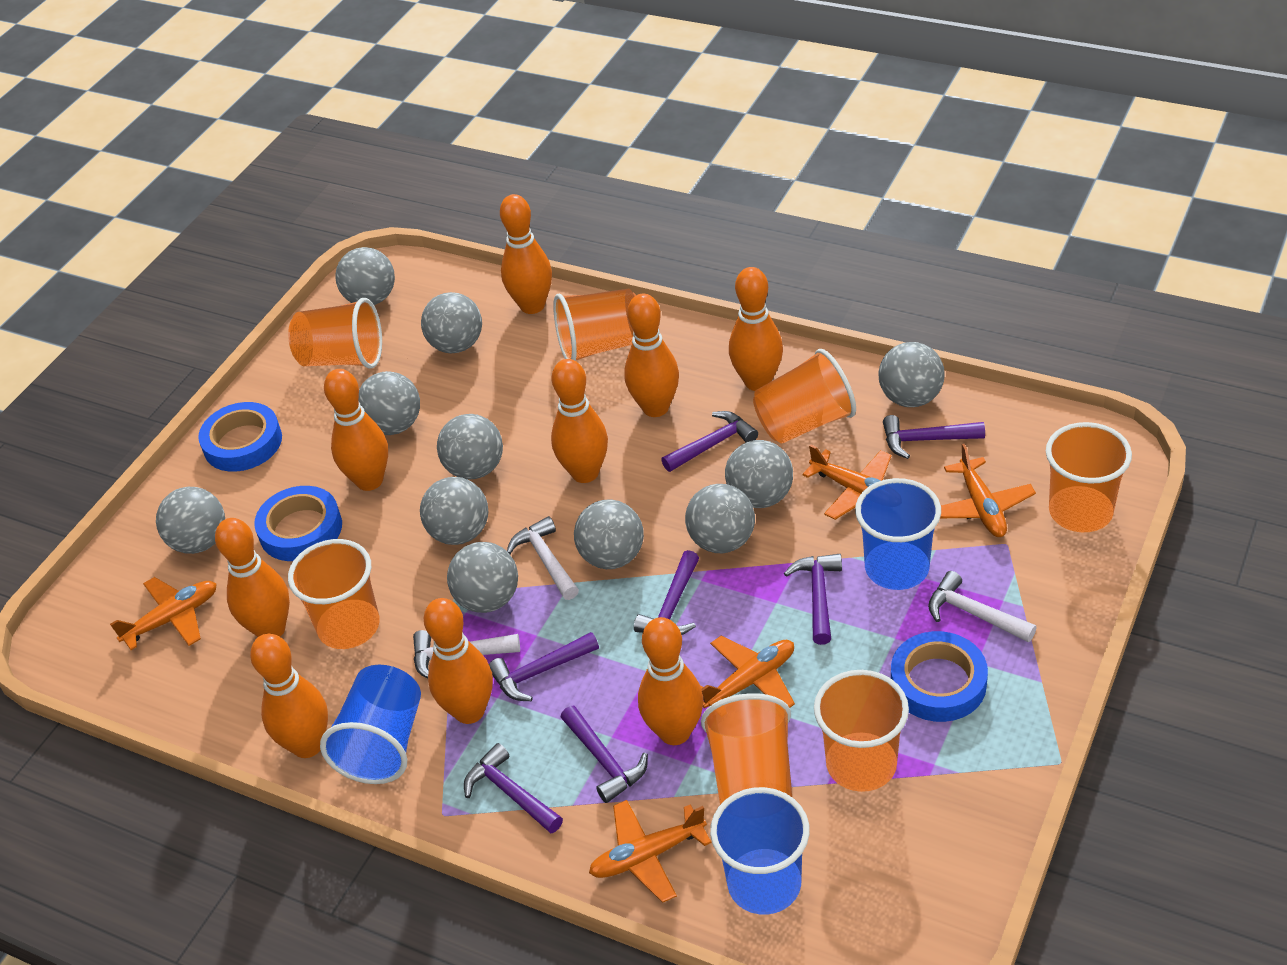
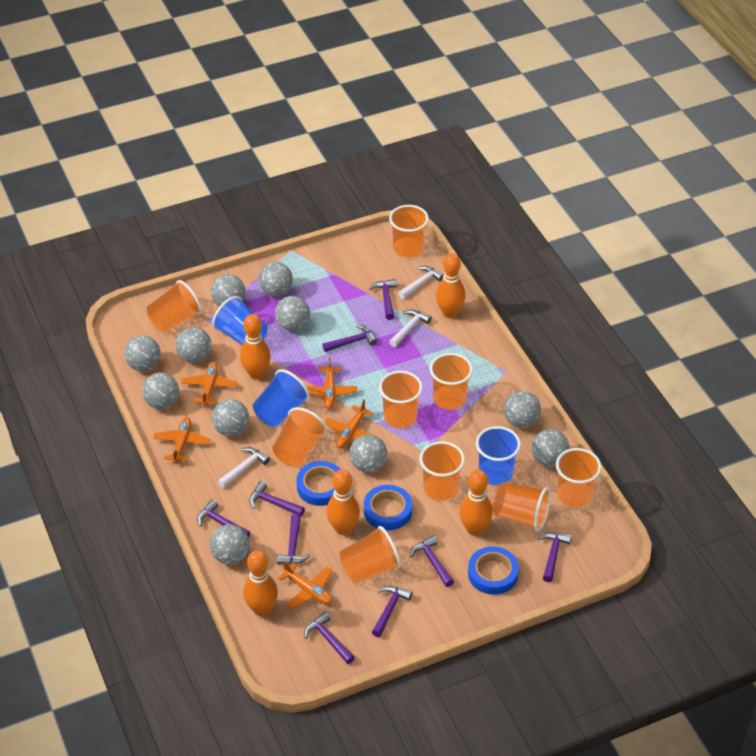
orange bowling pin: 9 -> 5
orange cup: 7 -> 9
purple hammer: 7 -> 9

